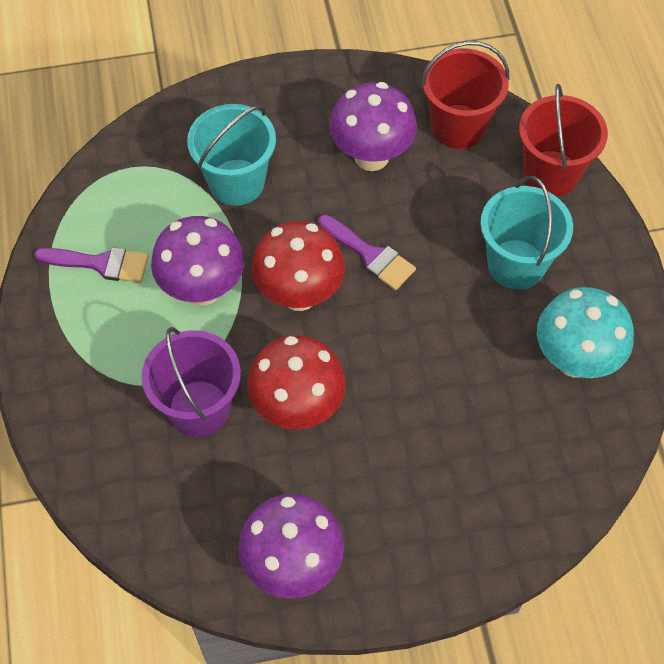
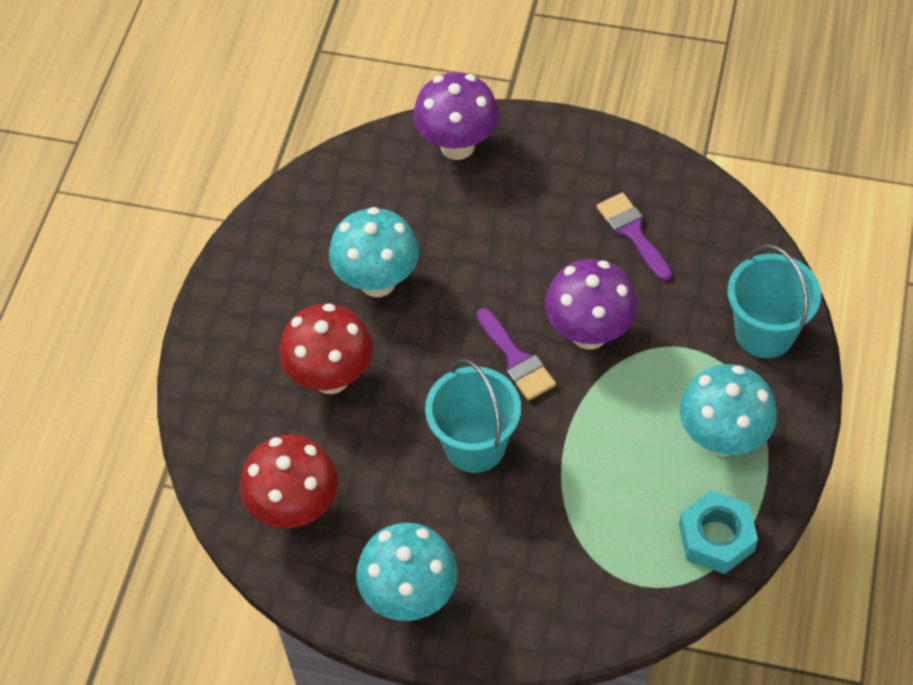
purple bucket: 1 -> 0
purple mushroom: 3 -> 2
red bucket: 2 -> 0
turquoise mushroom: 1 -> 3
turquoise nut: 0 -> 1

